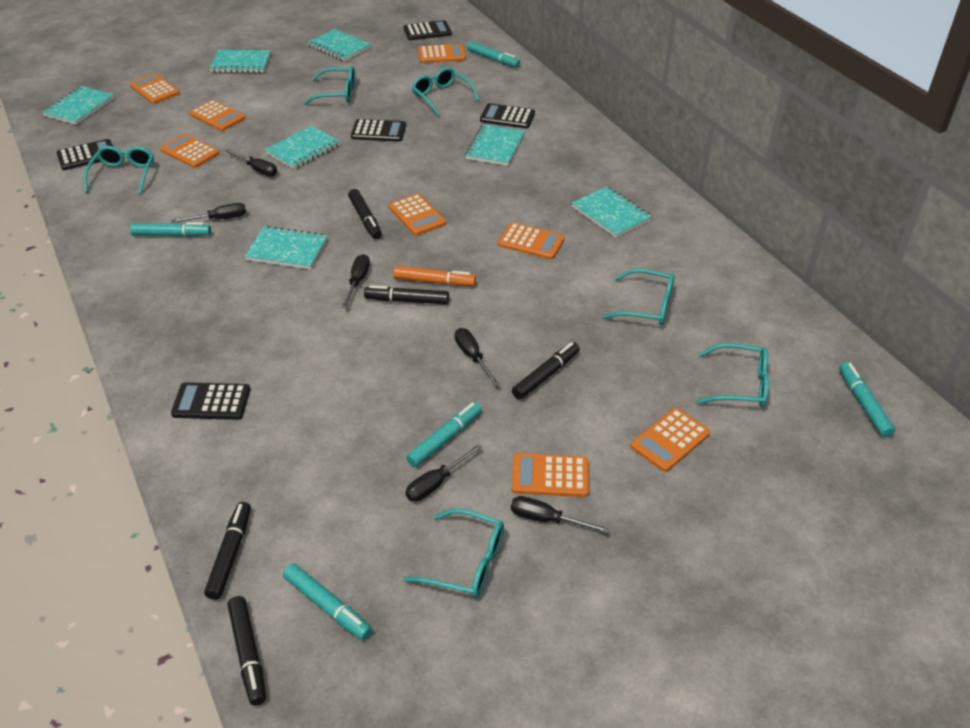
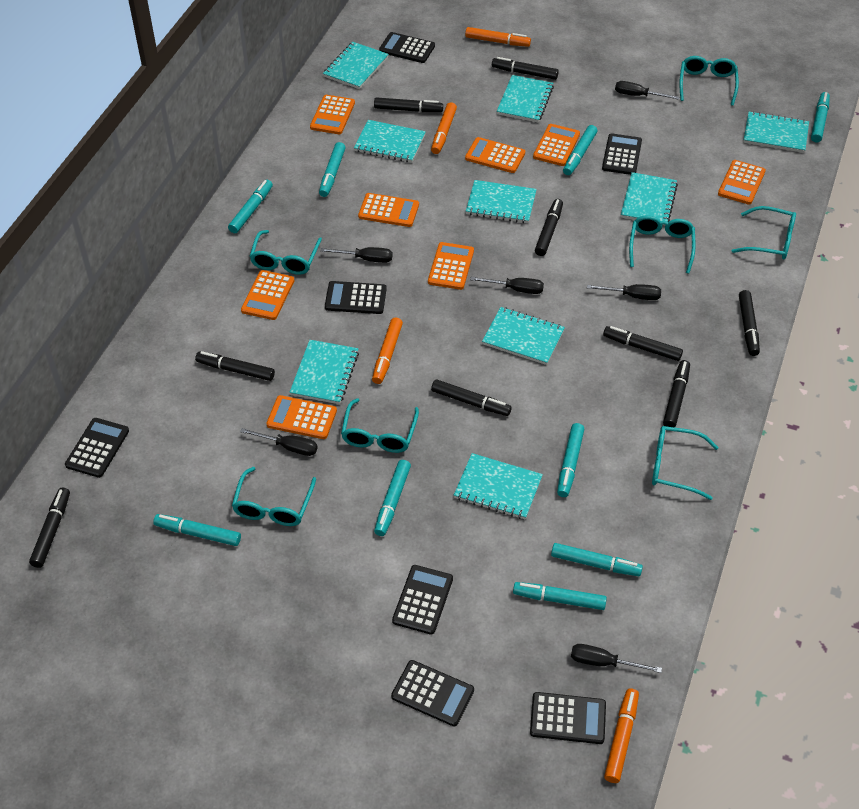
black calculator: 5 -> 7
black marker: 5 -> 9
orange marker: 1 -> 4
turquoise glasses: 6 -> 7
turquoise marker: 5 -> 9
turquoise notebook: 7 -> 9

